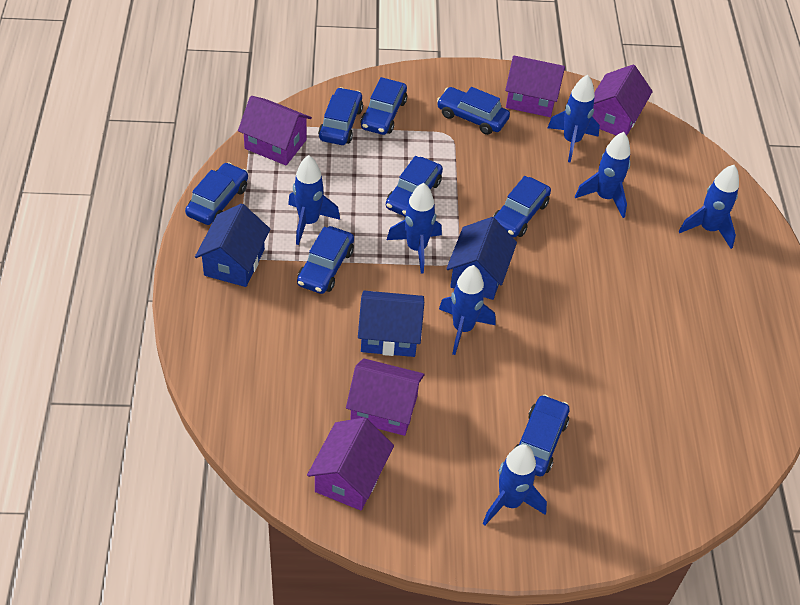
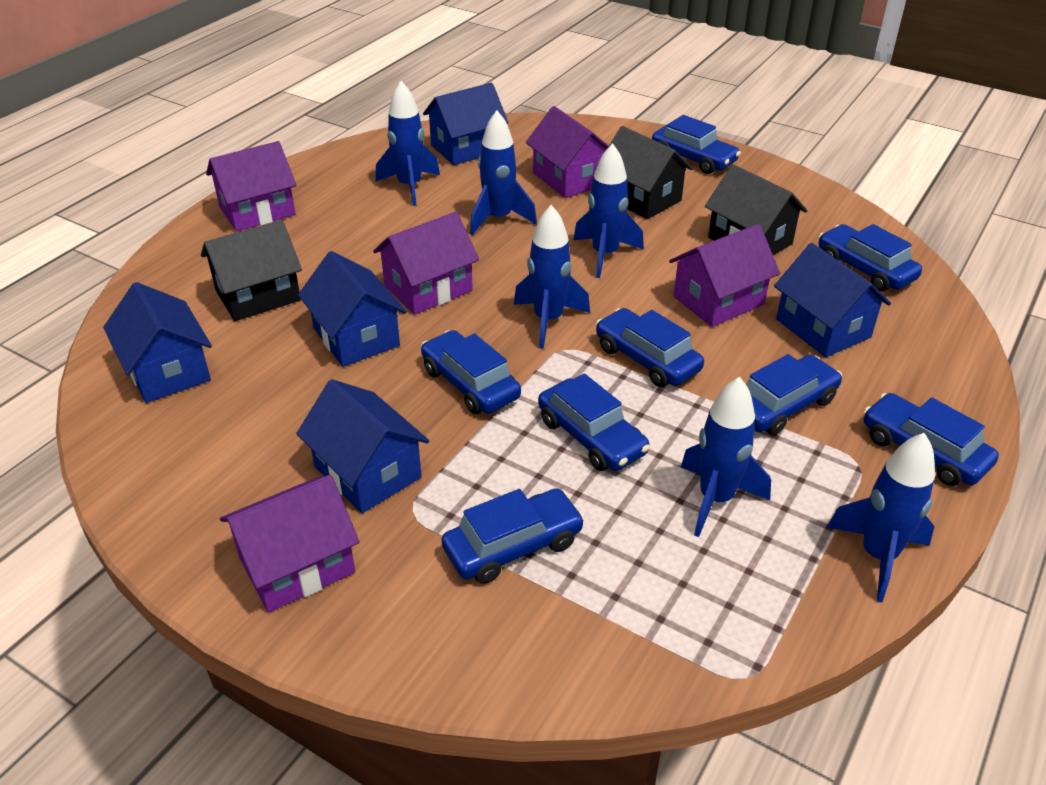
black house: 0 -> 3
blue house: 3 -> 5
blue rocket: 7 -> 6

